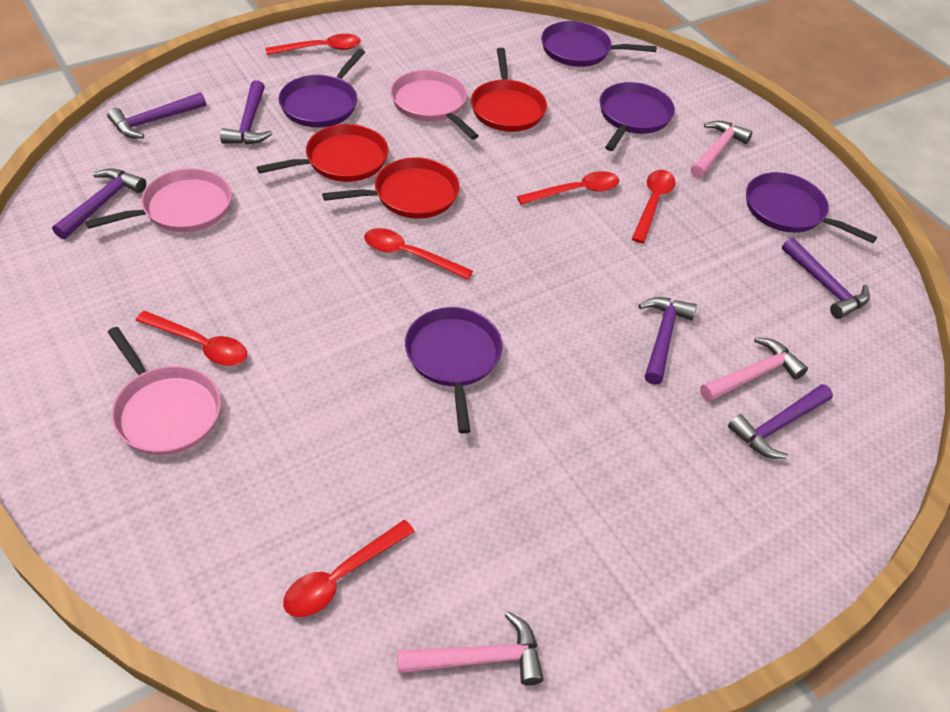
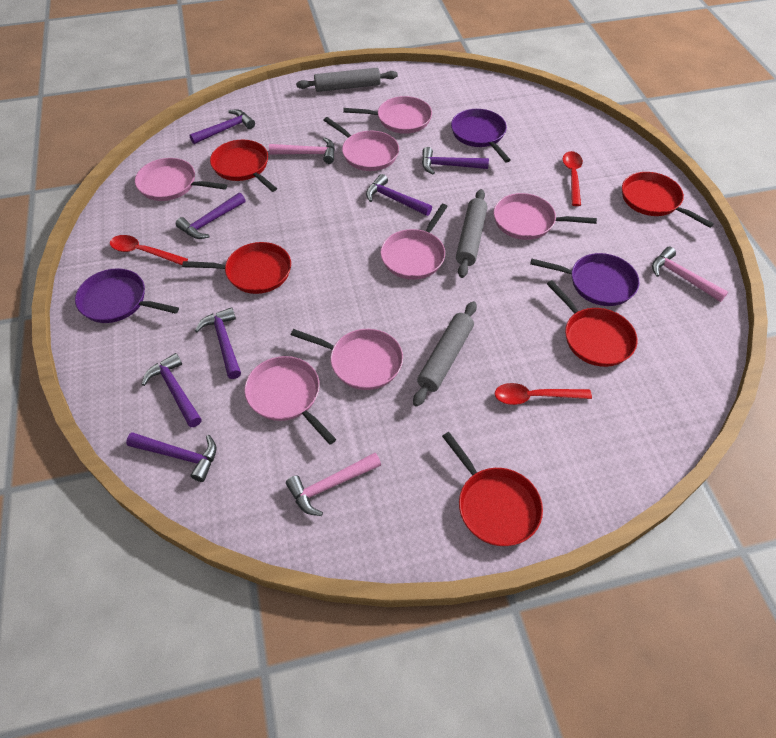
grey rolling pin: 0 -> 3
pink pan: 3 -> 7
purple hammer: 6 -> 7
purple pan: 5 -> 3
red pan: 3 -> 5
red spoon: 6 -> 3

